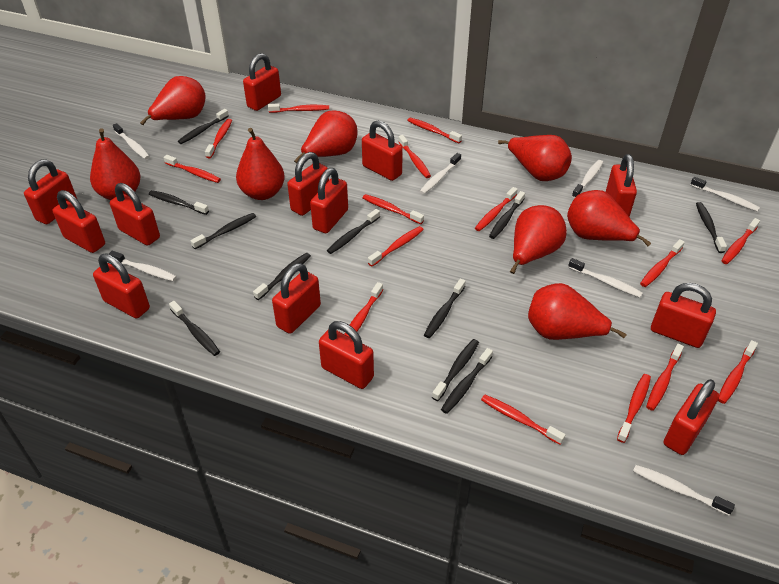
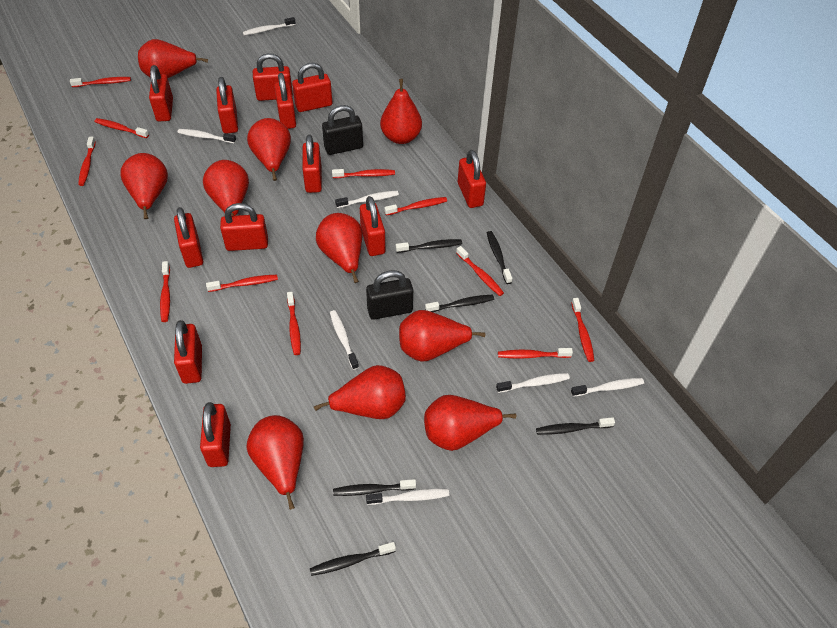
black padlock: 0 -> 2
black toothbrush: 11 -> 6
red padlock: 13 -> 12
red pear: 8 -> 10
red toothbrush: 15 -> 11

